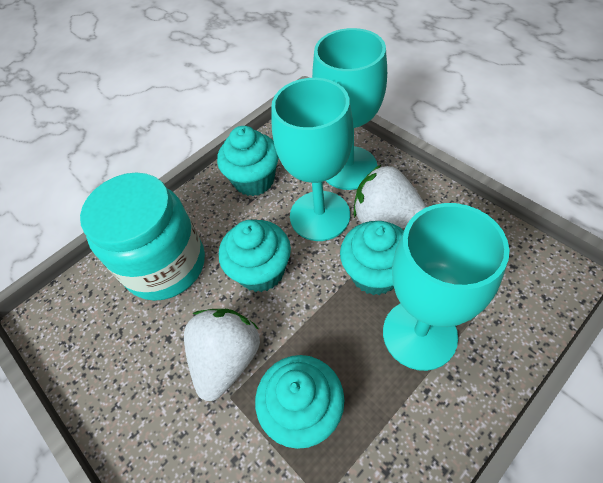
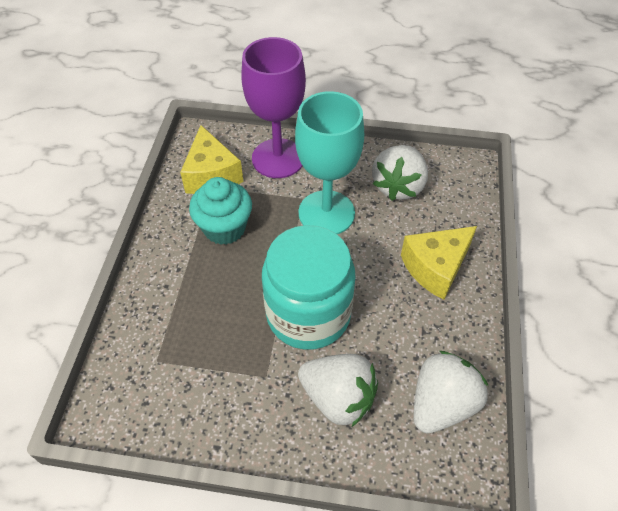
purple goblet: 0 -> 1
turquoise cupcake: 4 -> 1
turquoise goblet: 3 -> 1
white strawberry: 2 -> 3
yellow cheese: 0 -> 2

